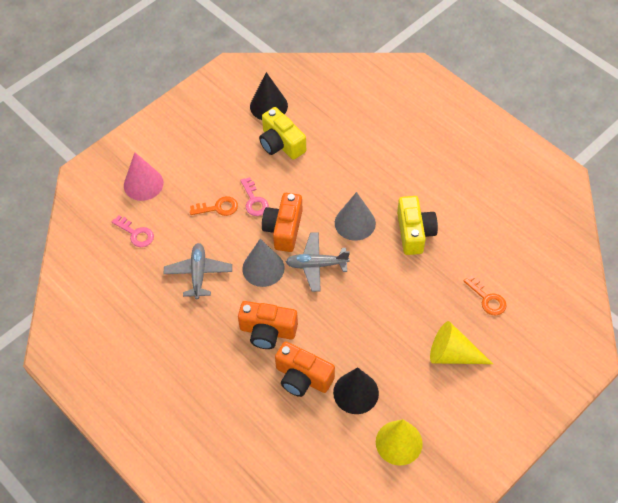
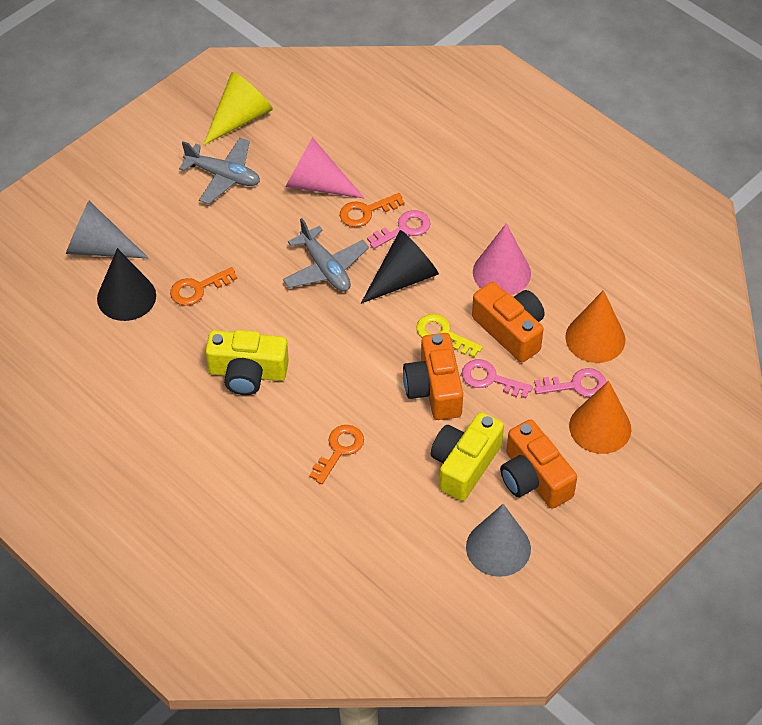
orange cone: 0 -> 2
orange key: 2 -> 3
pink cone: 1 -> 2
pink key: 2 -> 3
yellow cone: 2 -> 1
yellow key: 0 -> 1

